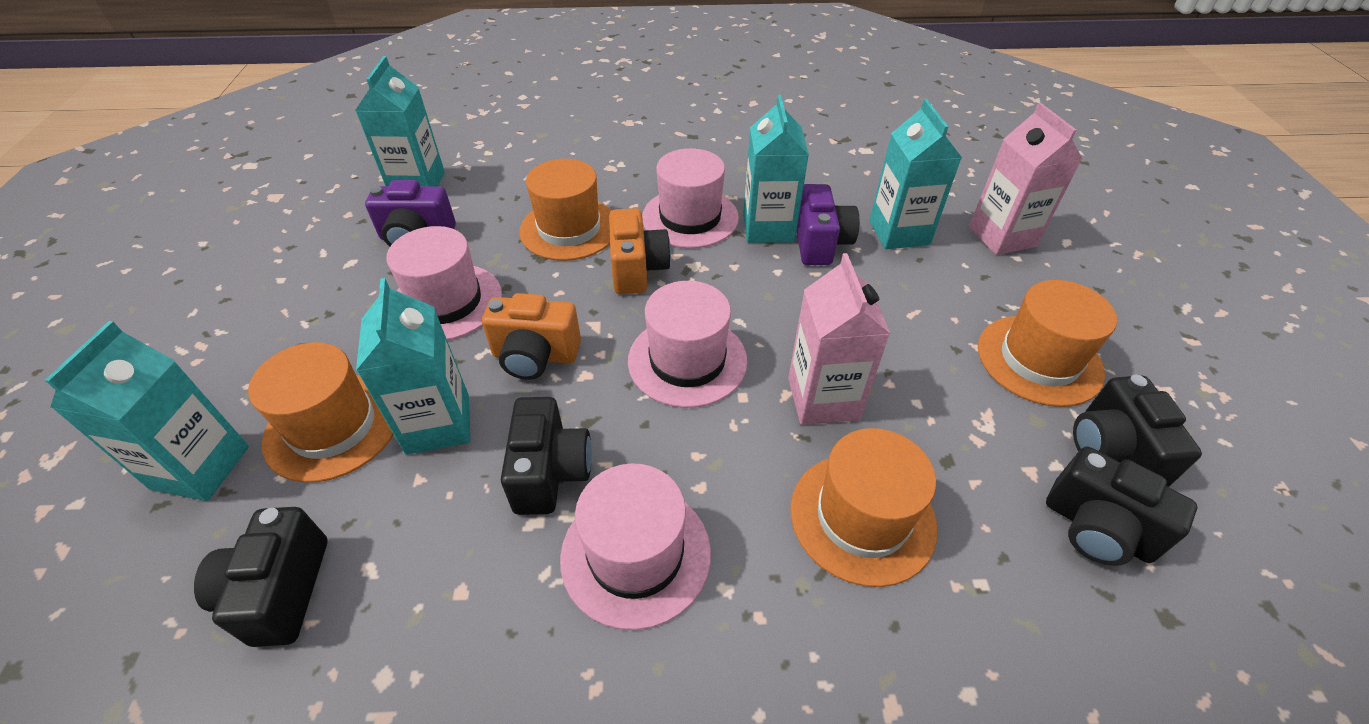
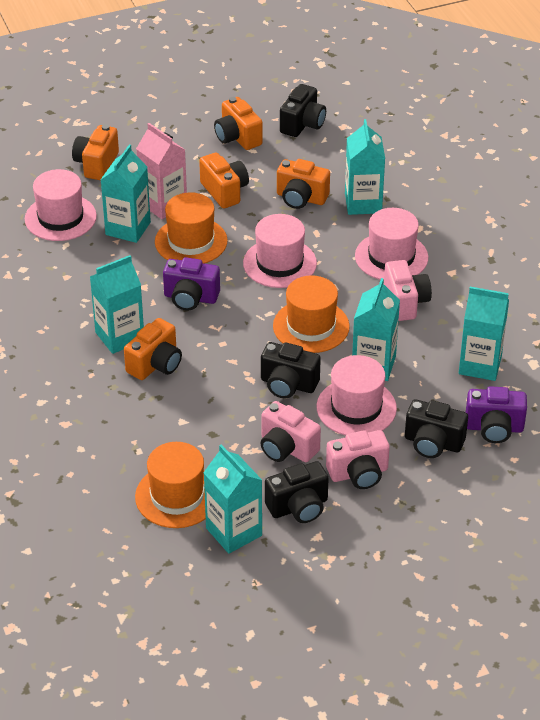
orange camera: 2 -> 5
orange hat: 4 -> 3
pink camera: 0 -> 3
pink carton: 2 -> 1
turquoise carton: 5 -> 6

